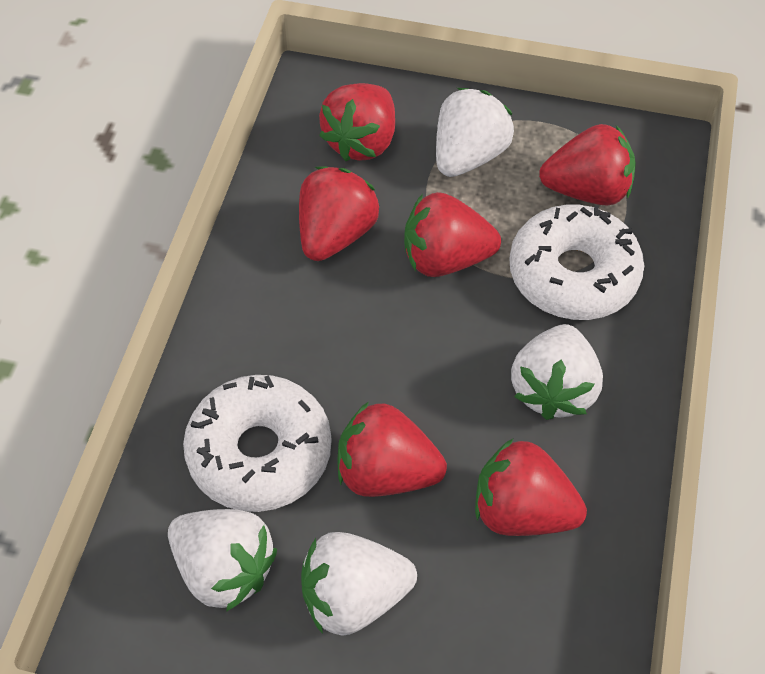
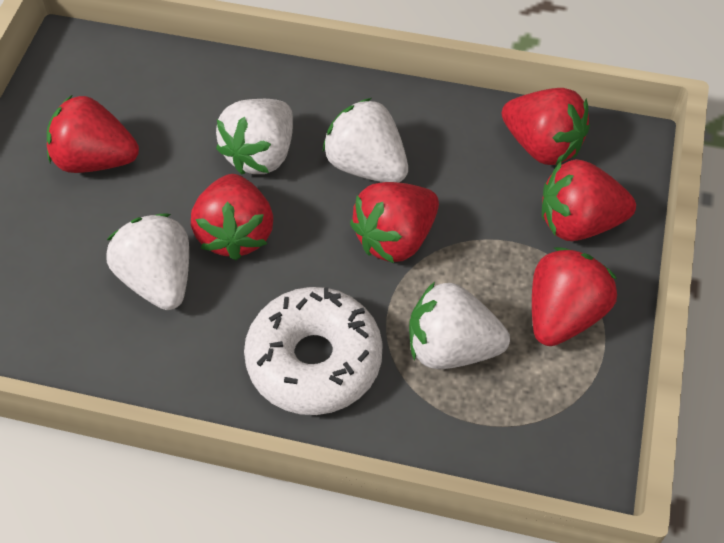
white donut: 2 -> 1

